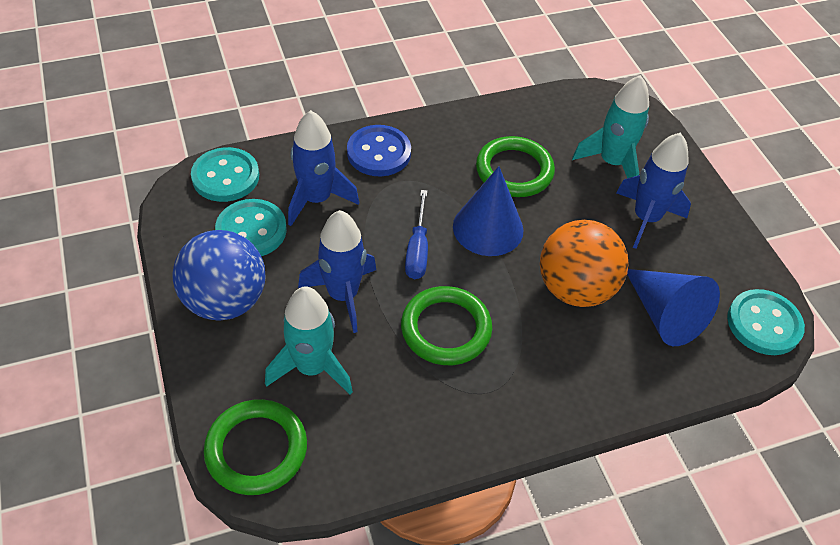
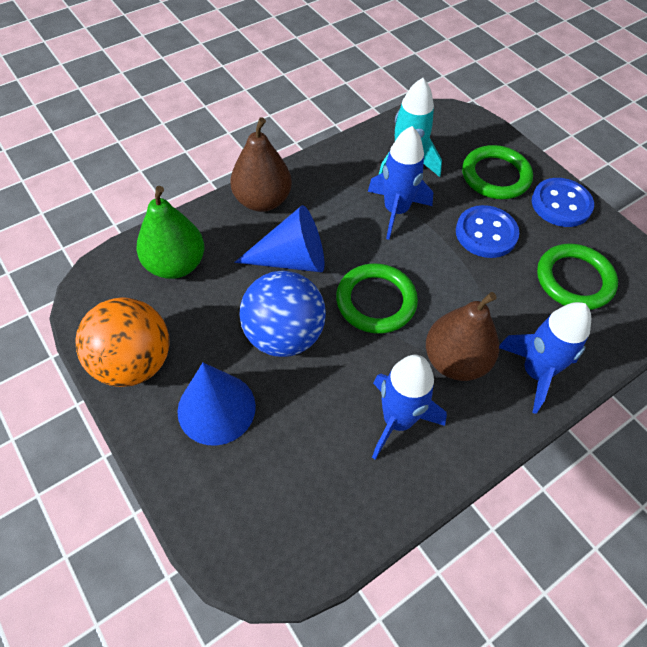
blue button: 1 -> 2
blue screwdriver: 1 -> 0
brown pear: 0 -> 2
green pear: 0 -> 1
turquoise button: 3 -> 0
turquoise rocket: 2 -> 1

